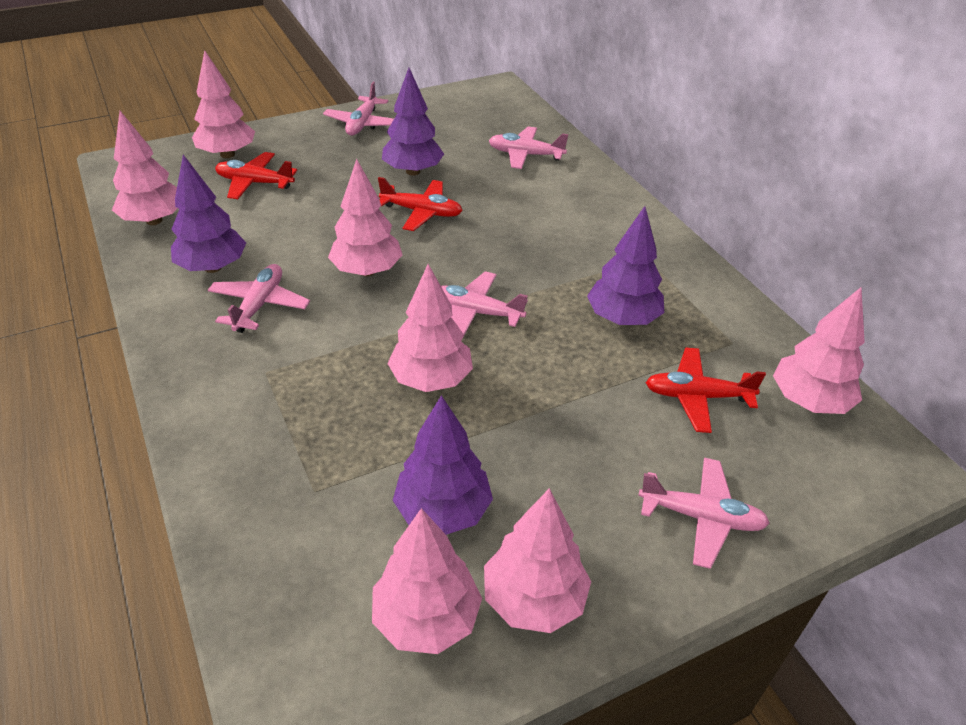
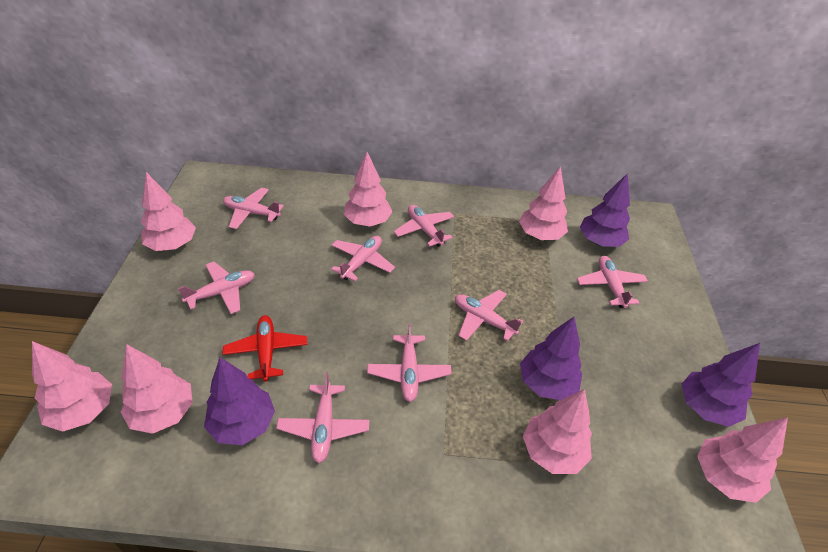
pink plane: 5 -> 8
red plane: 3 -> 1

